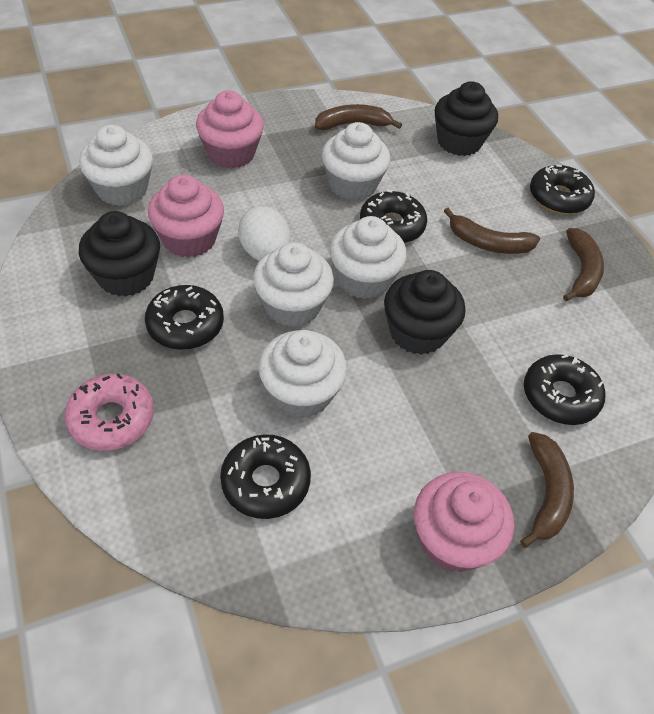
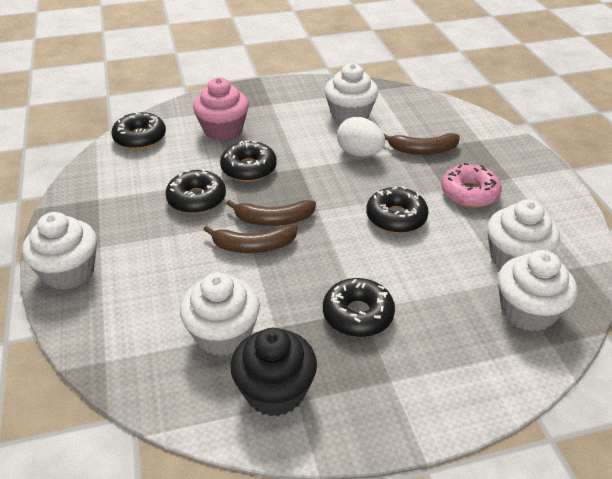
black cupcake: 3 -> 1
brown banana: 4 -> 3
pink cupcake: 3 -> 1

